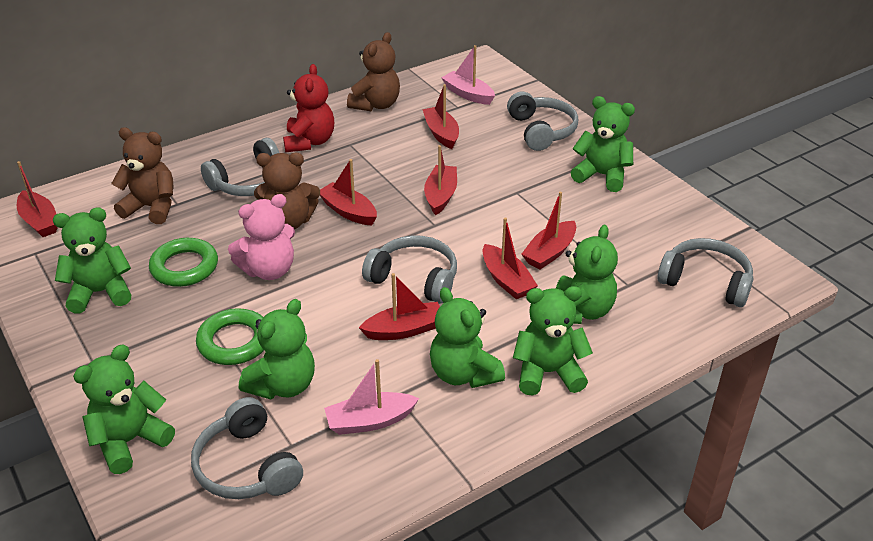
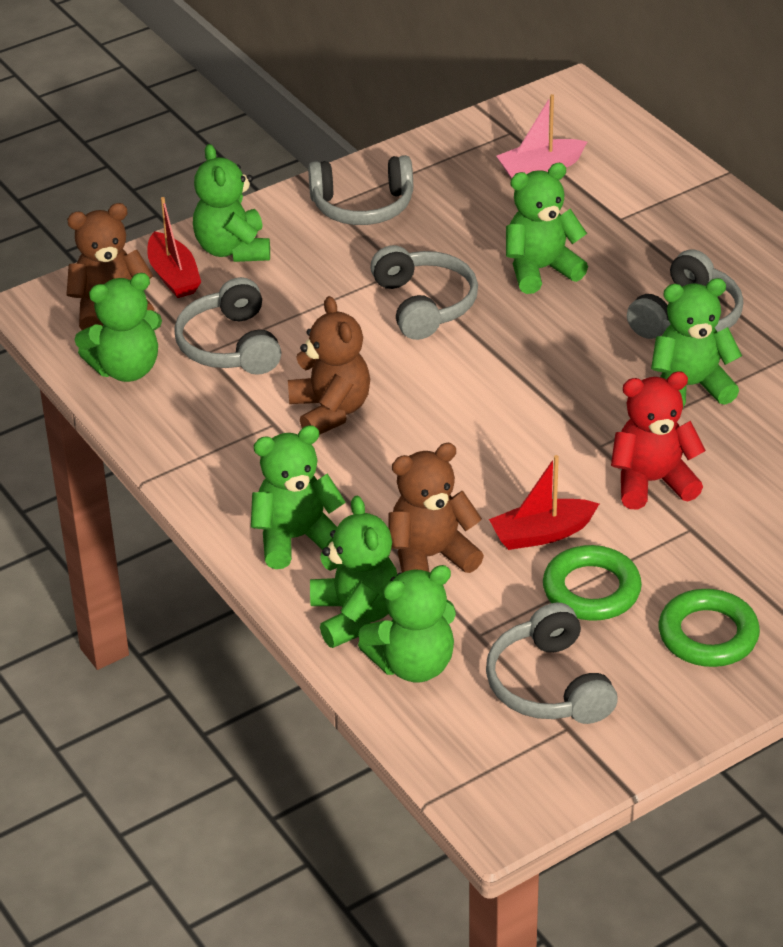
pink boat: 2 -> 1
pink teddy bear: 1 -> 0
red boat: 7 -> 2

